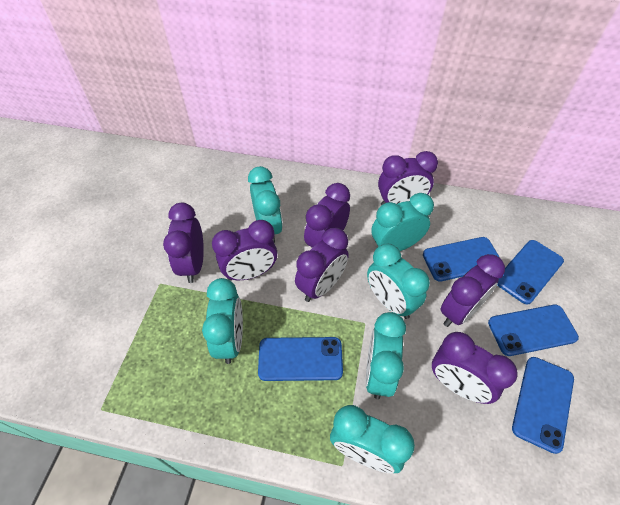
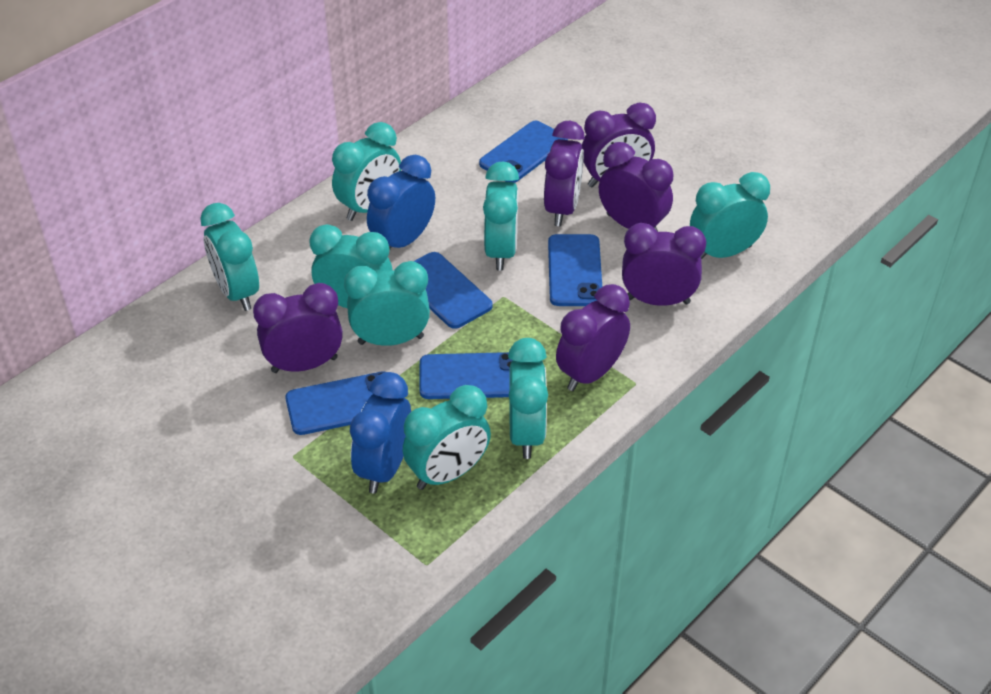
blue clock: 0 -> 2
purple clock: 7 -> 6
turquoise clock: 6 -> 8

